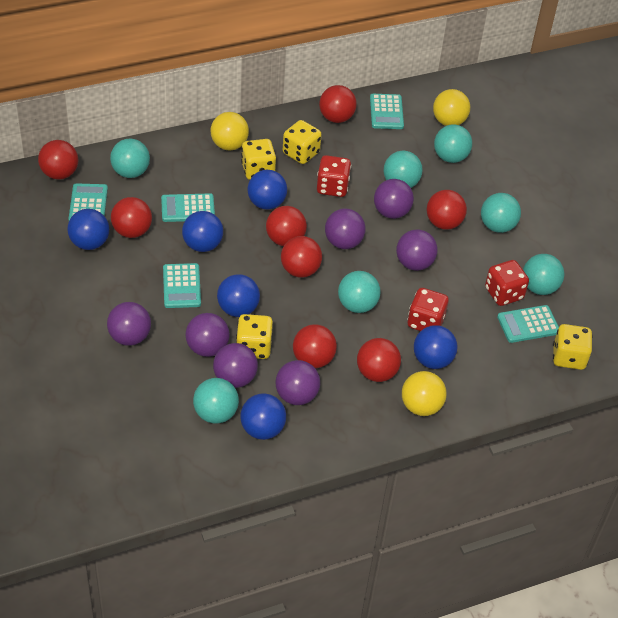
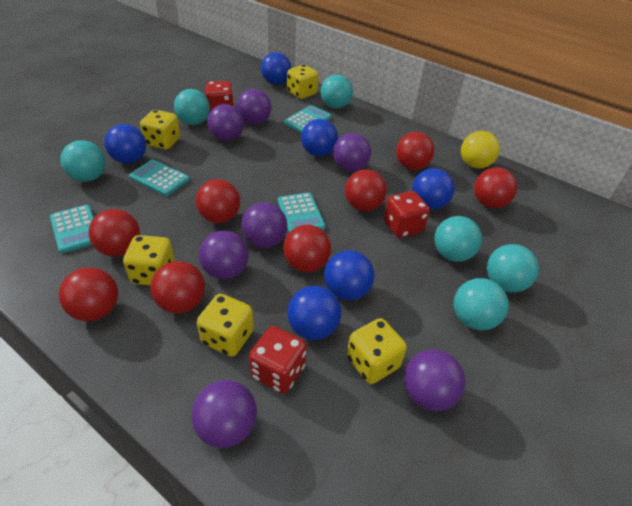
turquoise ball: 7 -> 6
turquoise calculator: 5 -> 4
yellow ball: 3 -> 1
yellow dice: 4 -> 5

